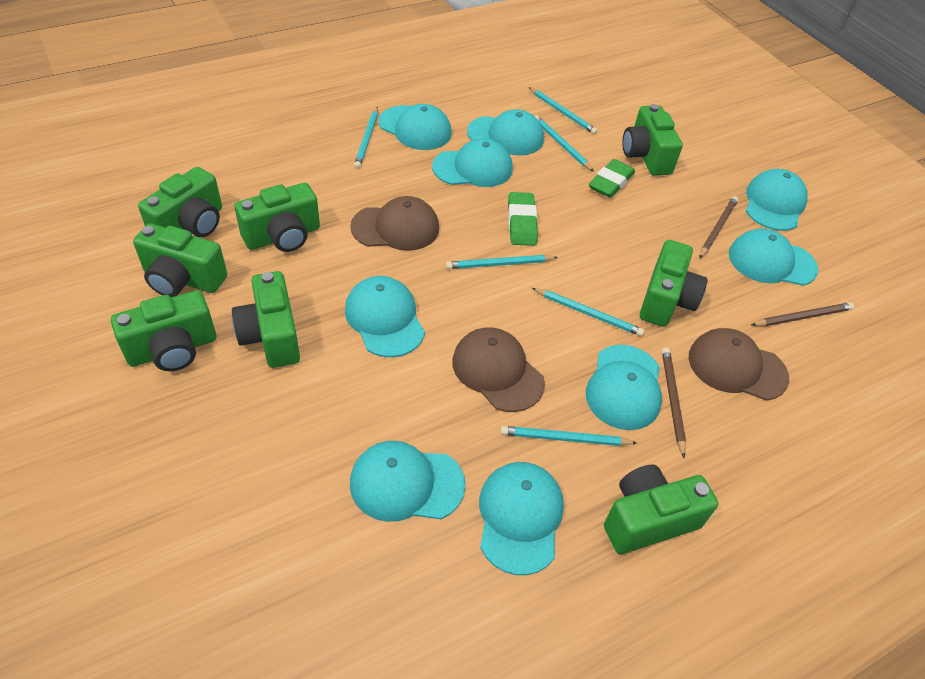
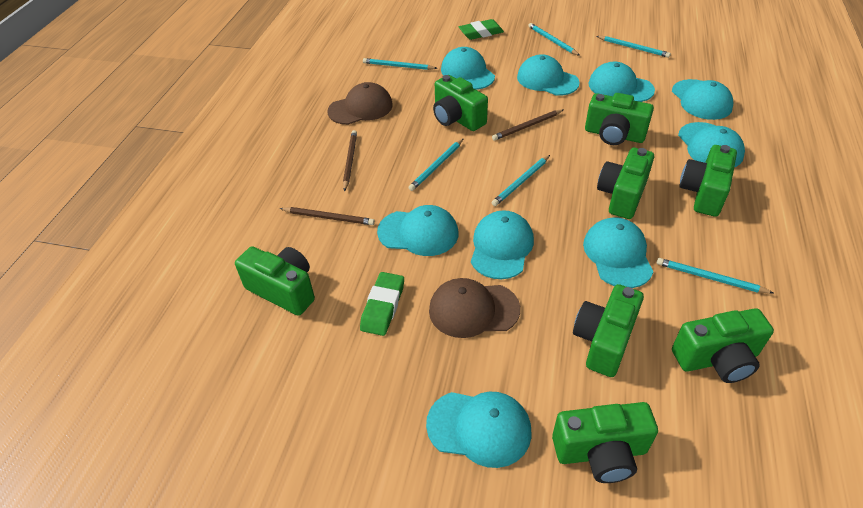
brown cap: 3 -> 2

